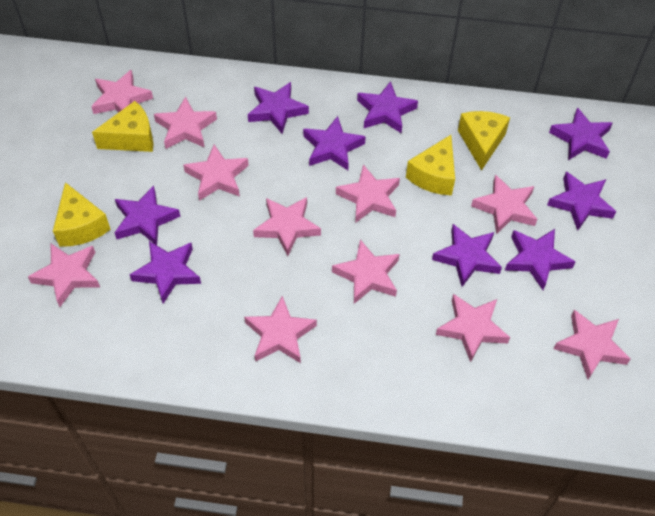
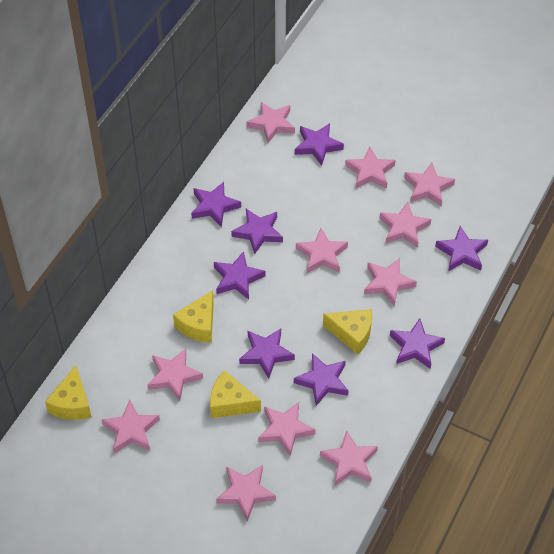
purple star: 9 -> 8

